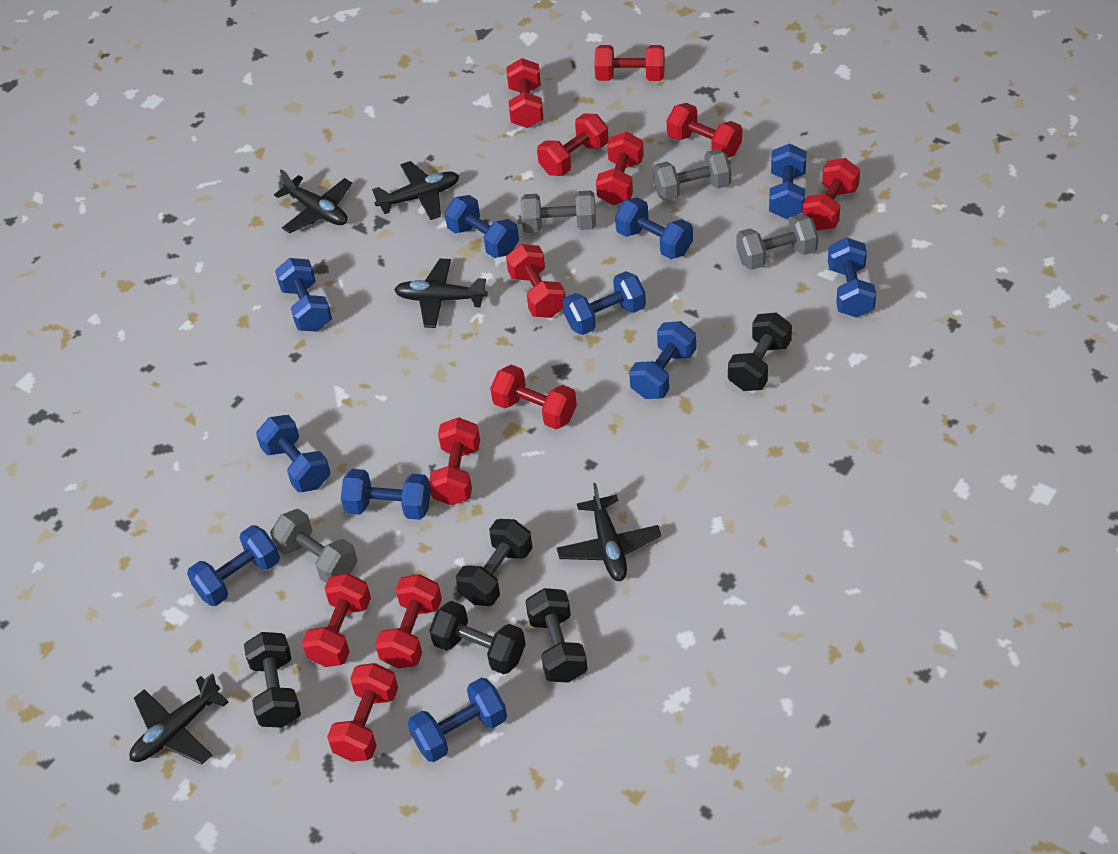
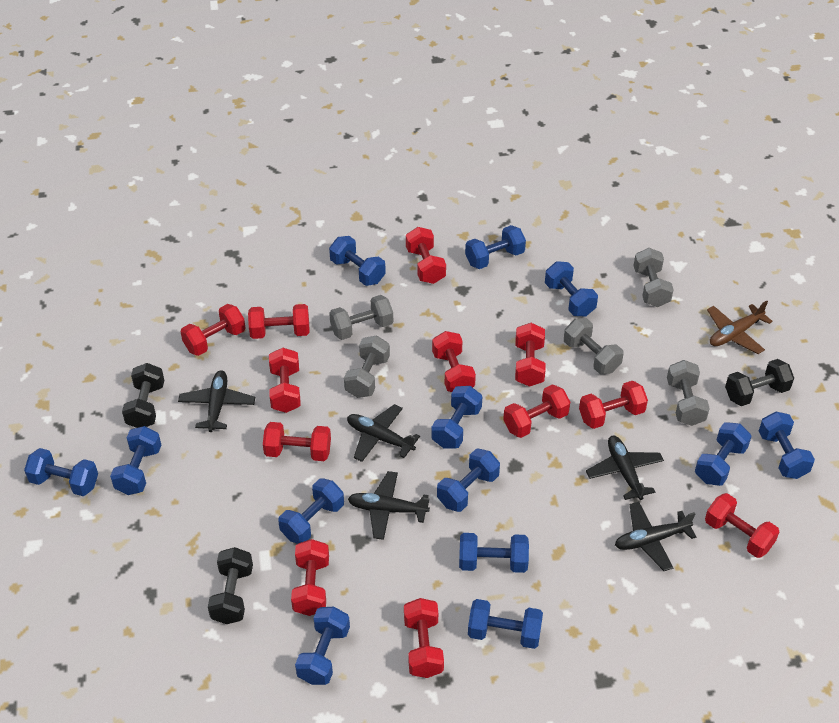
black dumbbell: 5 -> 3
blue dumbbell: 11 -> 13
brown plane: 0 -> 1
grey dumbbell: 4 -> 5

